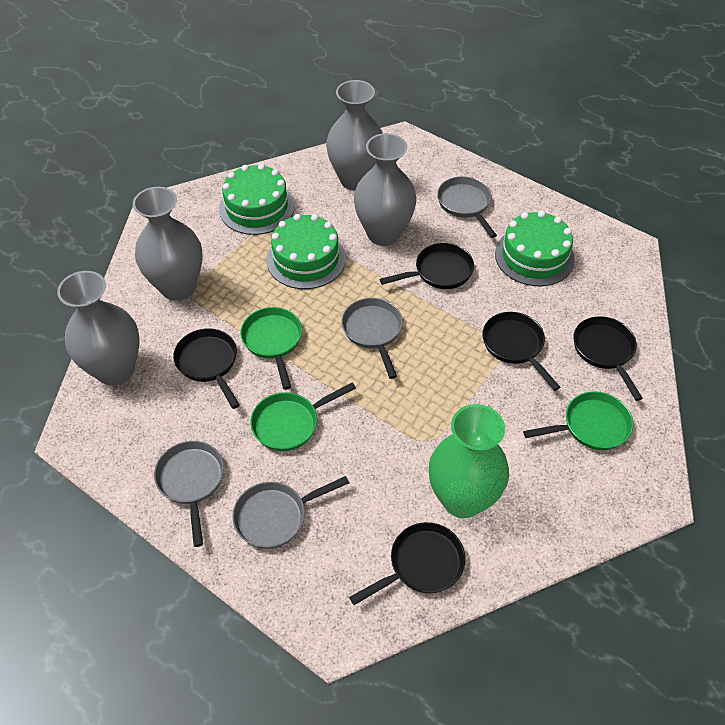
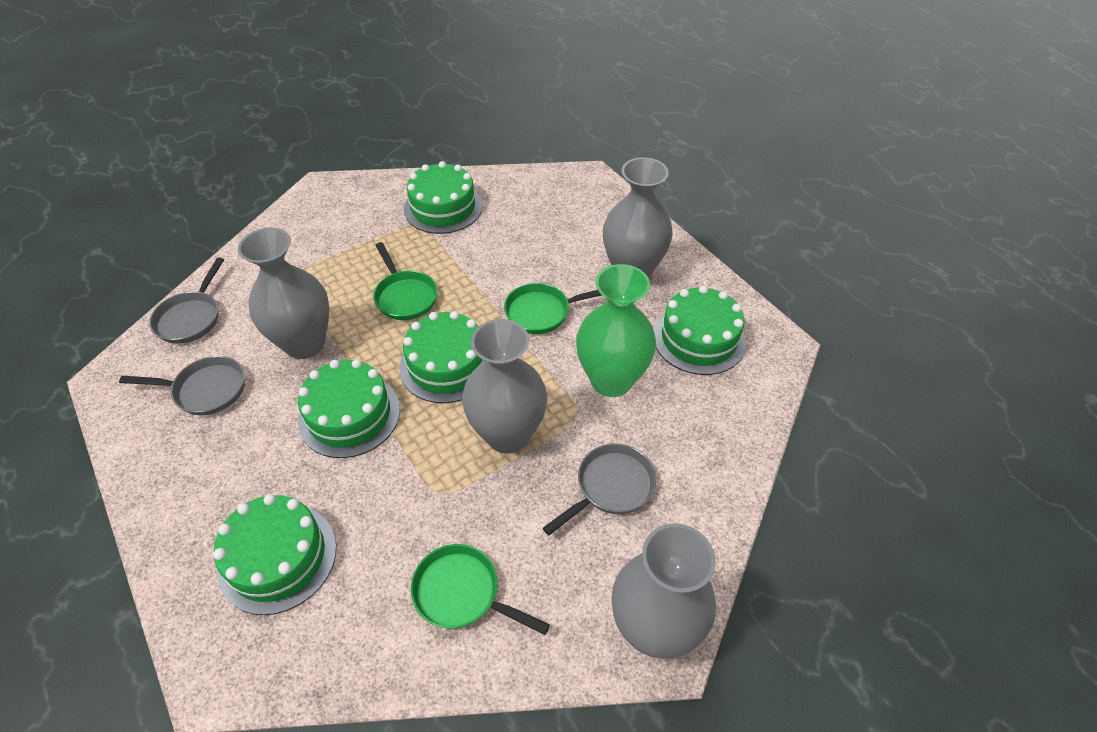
black pan: 5 -> 0
green cake: 3 -> 5
grey pan: 4 -> 3

